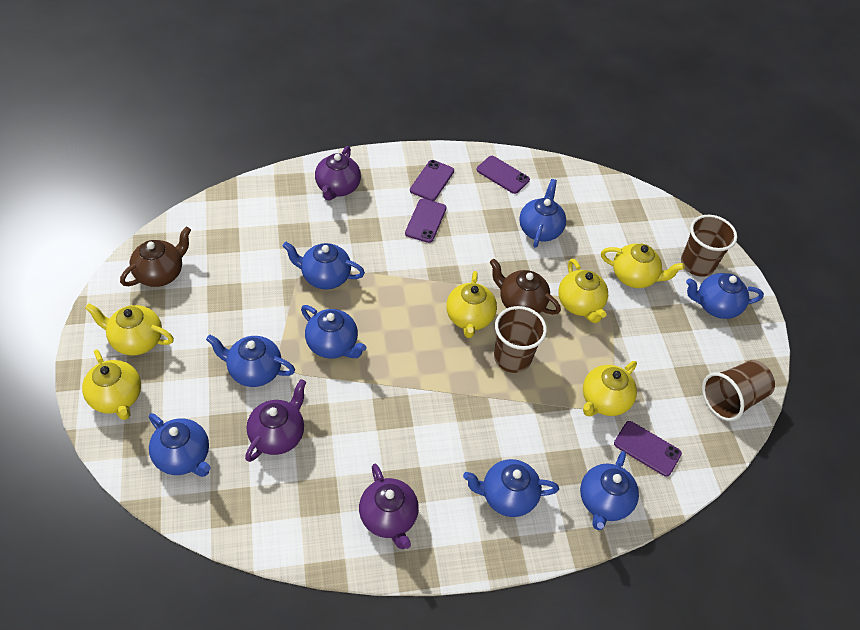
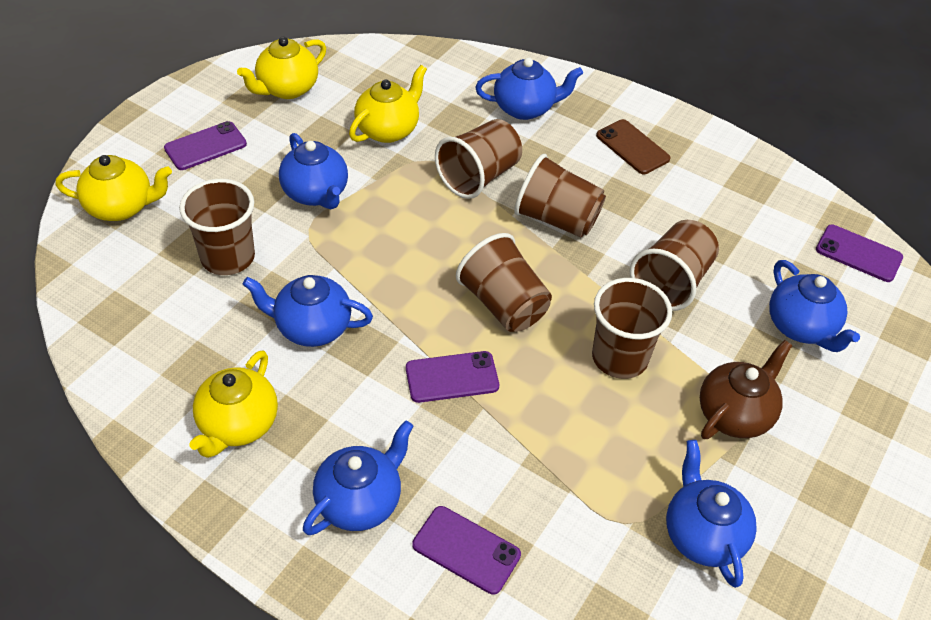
blue teapot: 8 -> 6
brown cup: 3 -> 6
brown phone: 0 -> 1
brown teapot: 2 -> 1
purple teapot: 3 -> 0
yellow teapot: 6 -> 4

